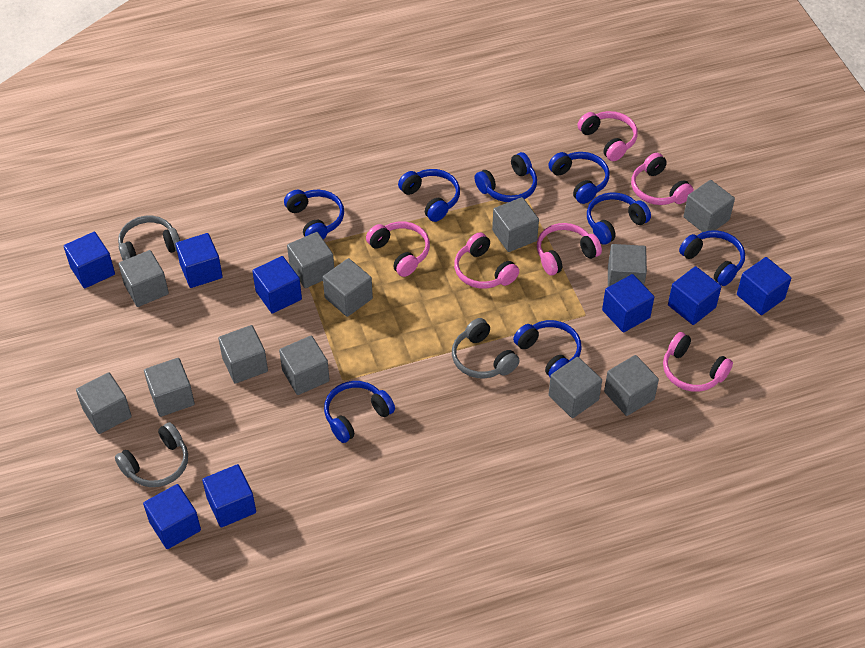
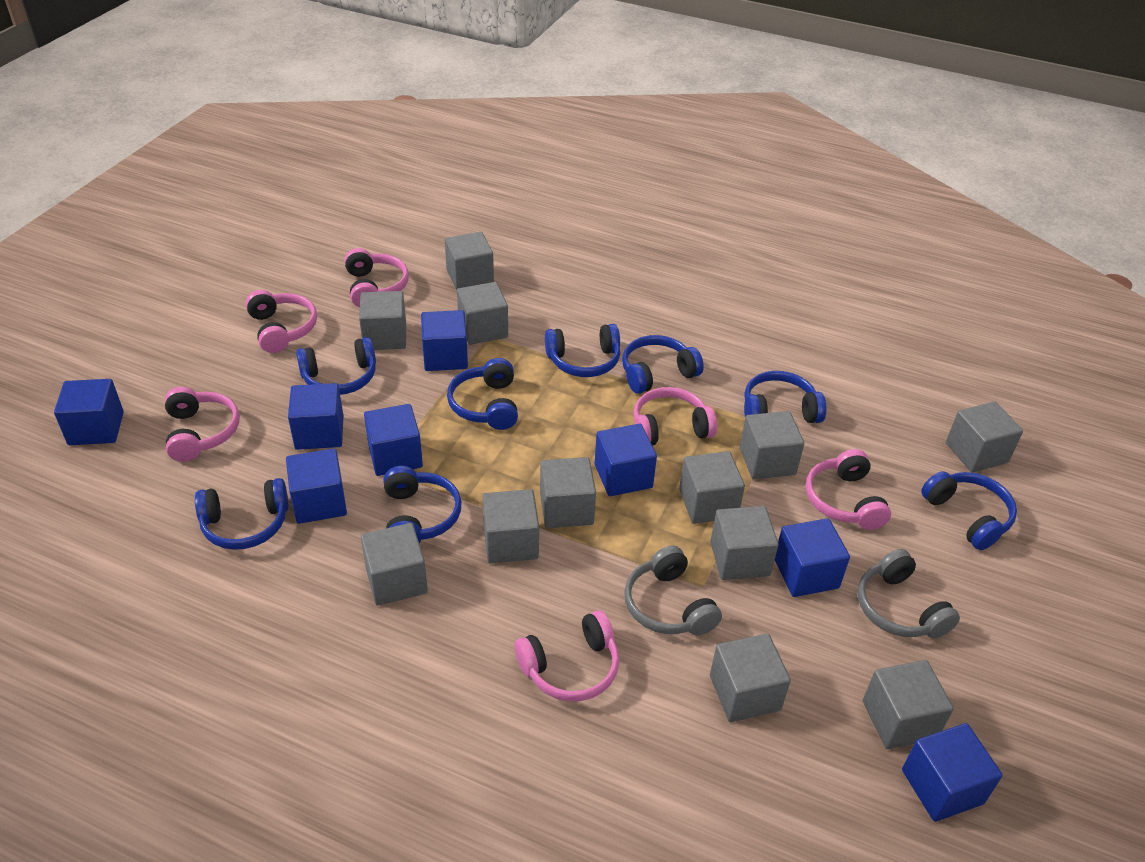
grey headphones: 3 -> 2

